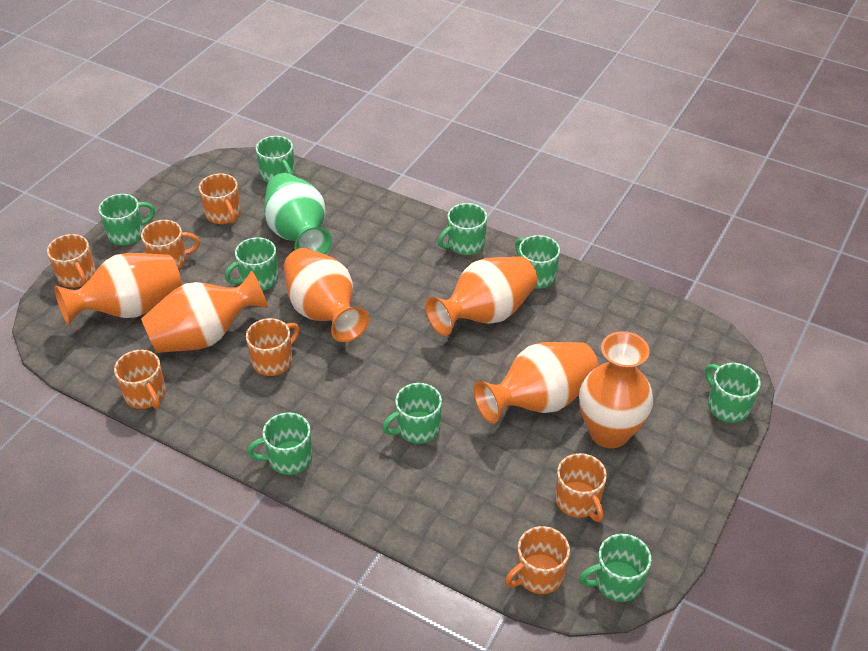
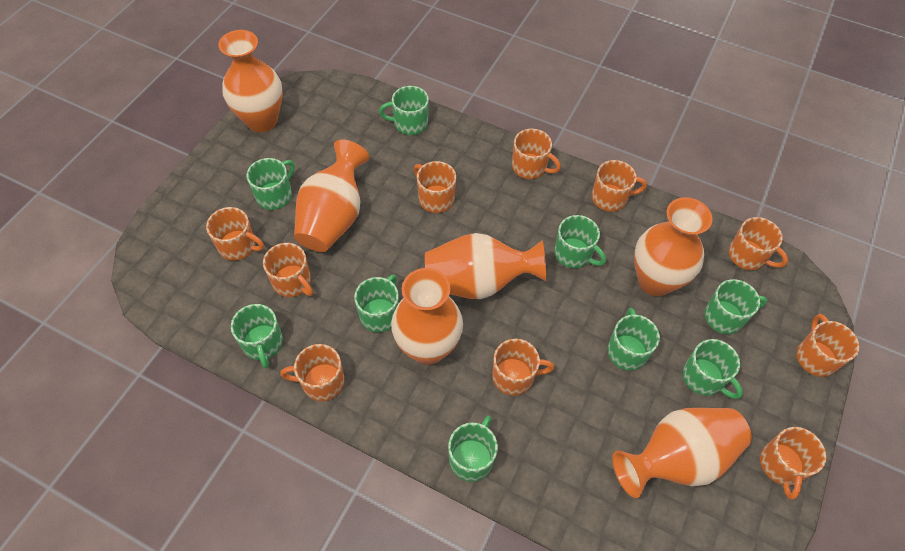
green vase: 1 -> 0
orange mug: 7 -> 10

